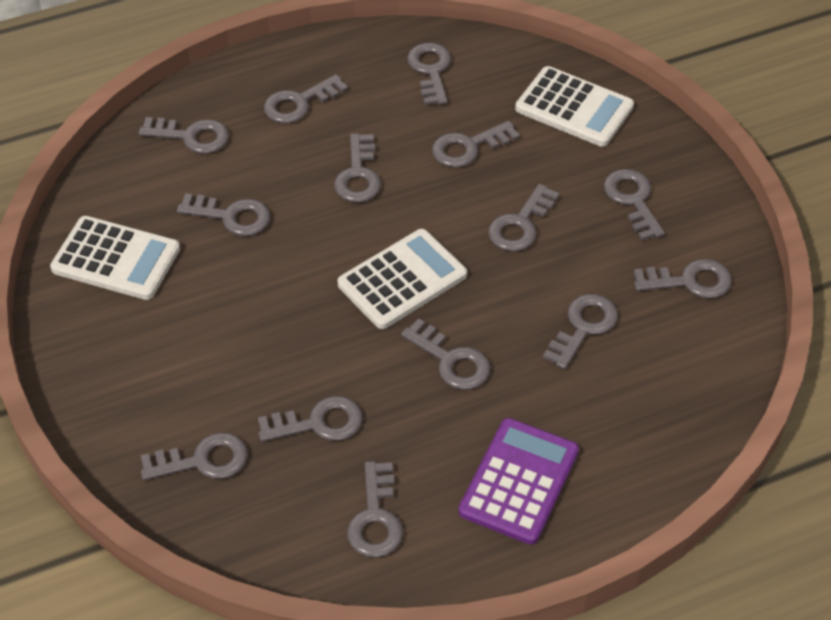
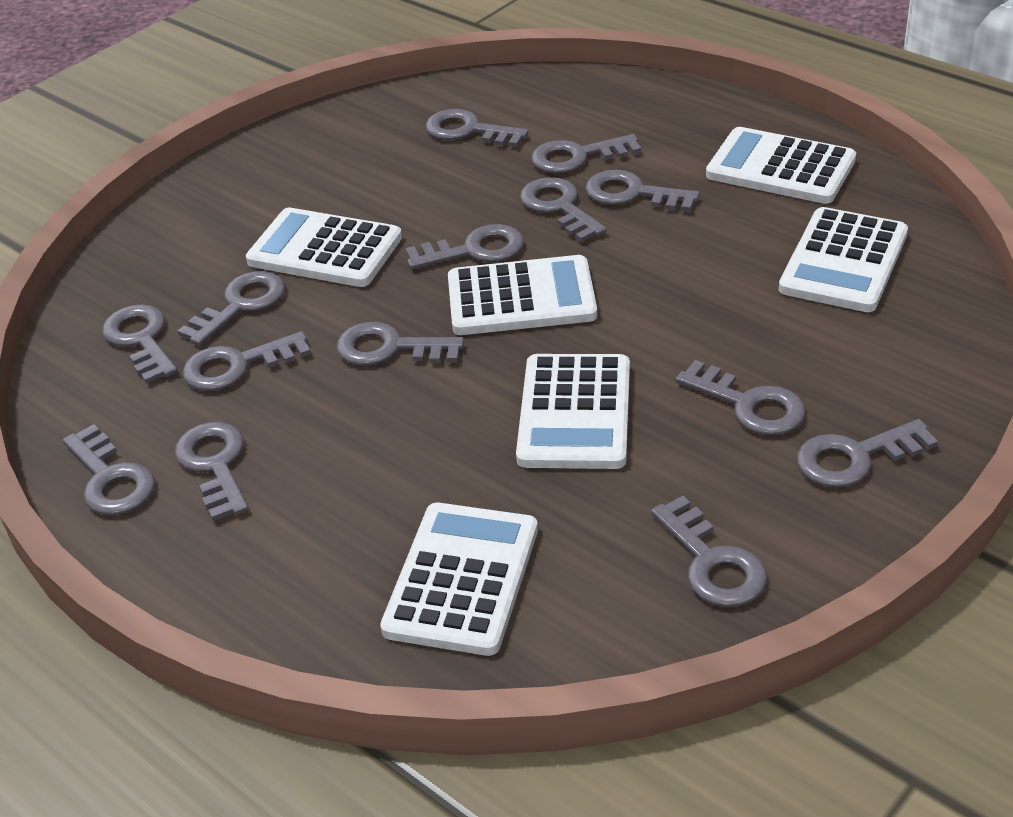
purple calculator: 1 -> 0
white calculator: 3 -> 6

